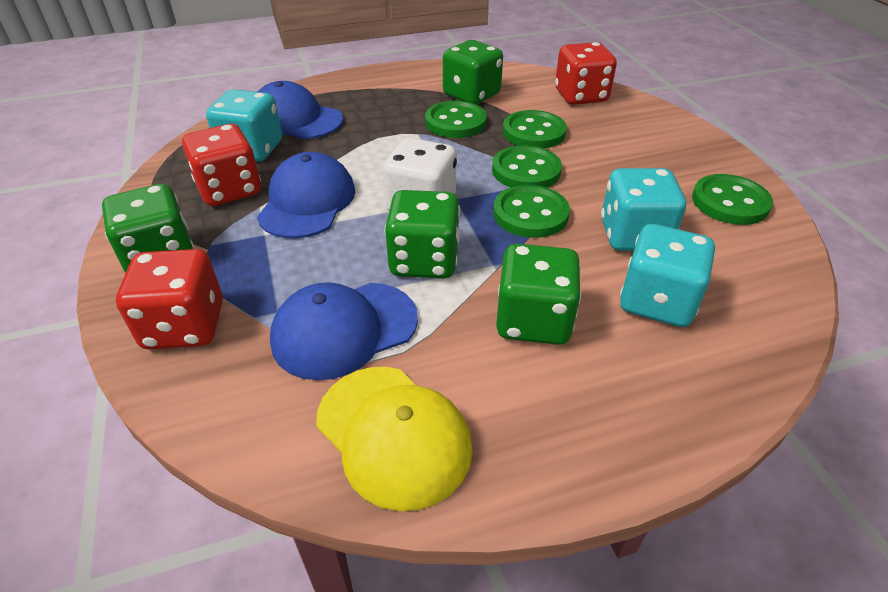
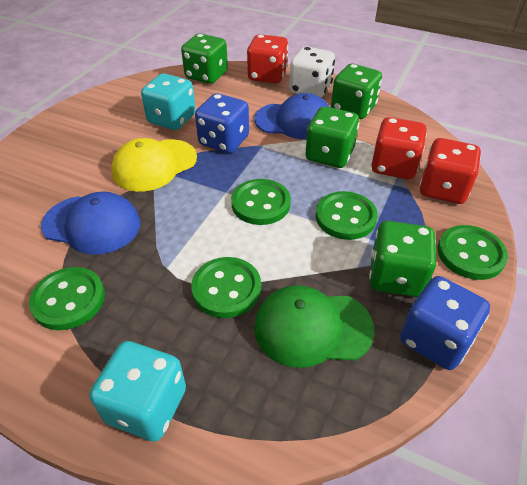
blue cap: 3 -> 2
blue dice: 0 -> 2
green cap: 0 -> 1
turquoise dice: 3 -> 2

